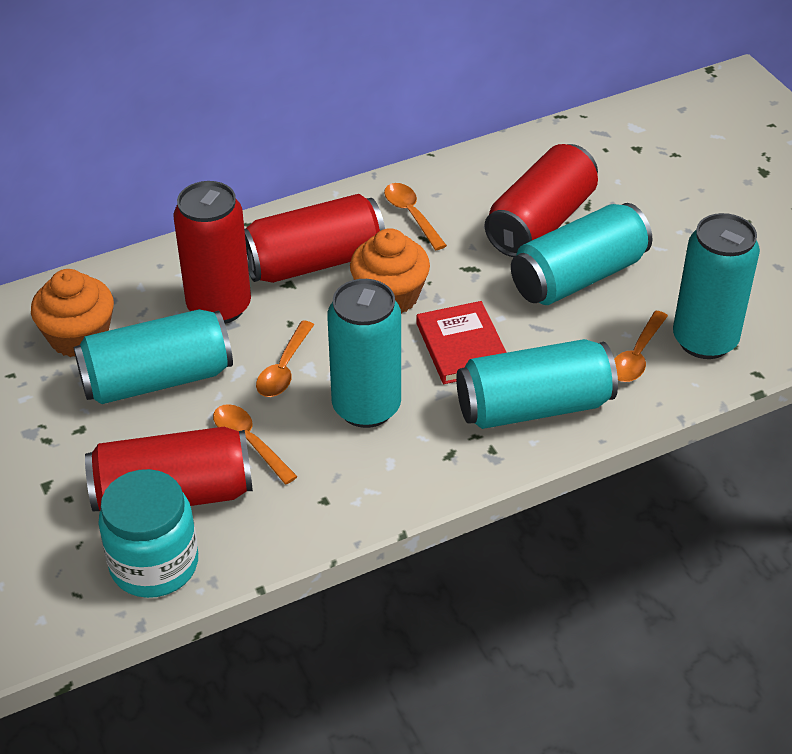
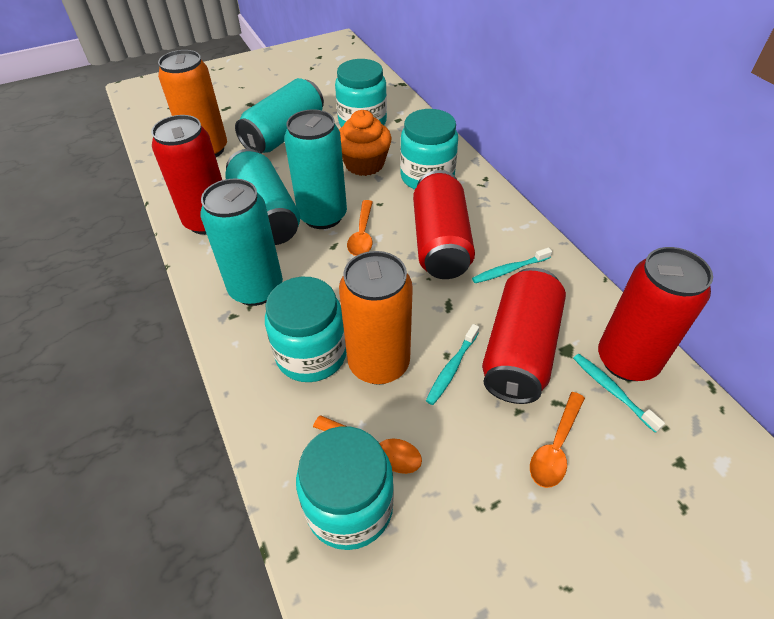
orange can: 0 -> 2
orange cupcake: 2 -> 1
orange spoon: 4 -> 3
red book: 1 -> 0
turquoise can: 5 -> 4
turquoise jar: 1 -> 4
turquoise toothbrush: 0 -> 3

